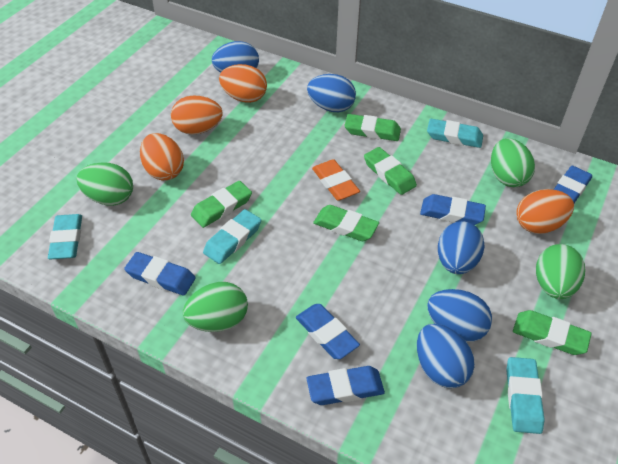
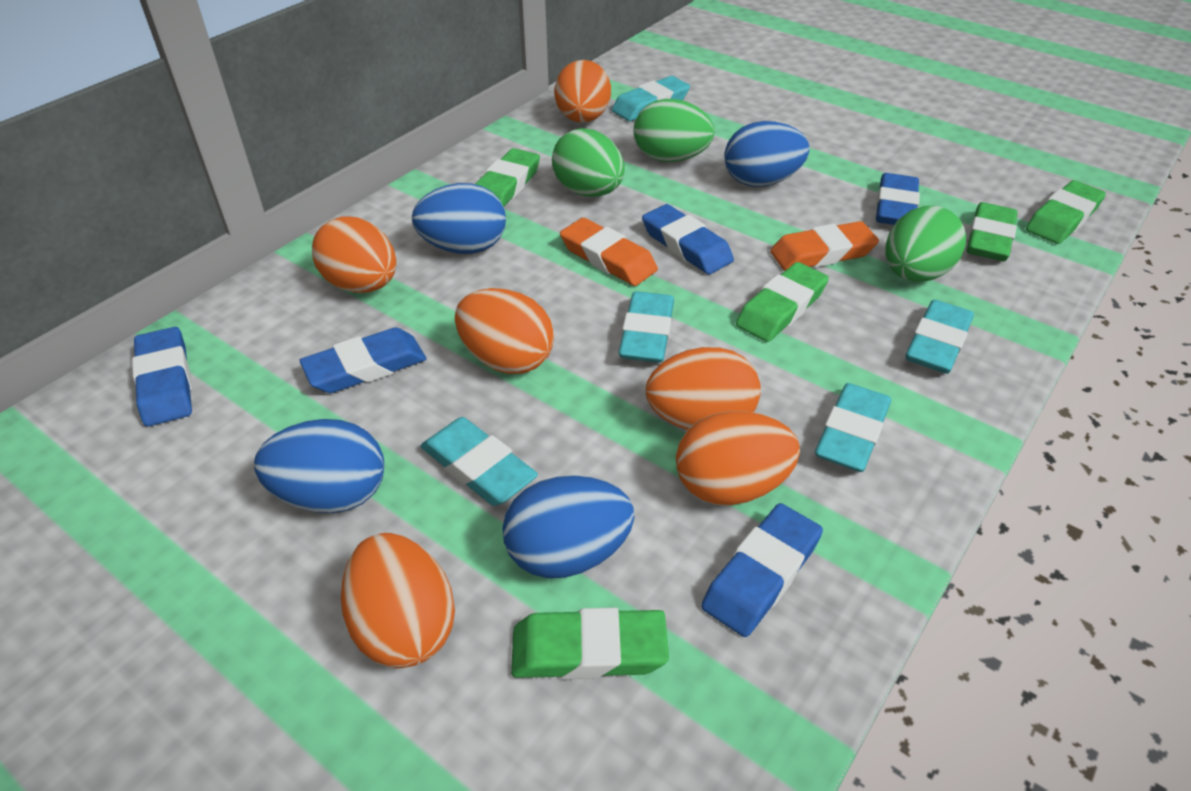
blue egg: 5 -> 4
green egg: 4 -> 3
orange egg: 4 -> 6
orange eraser: 1 -> 2
turquoise eraser: 4 -> 5

